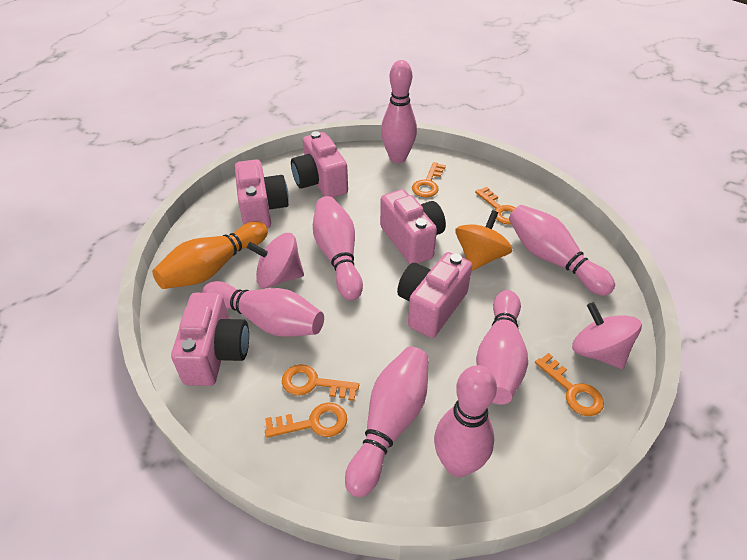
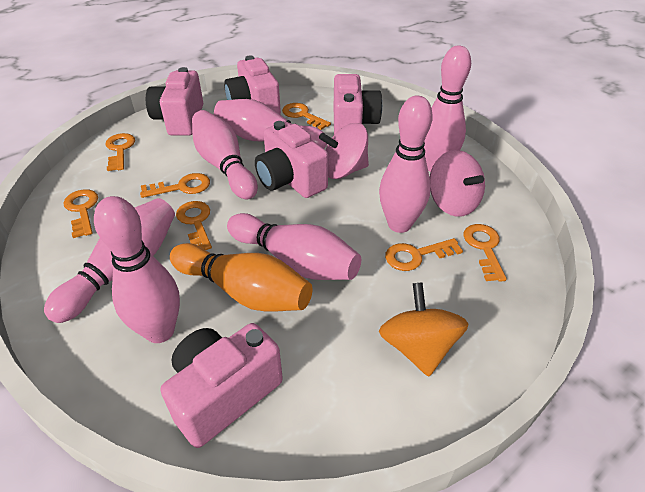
orange key: 5 -> 7

